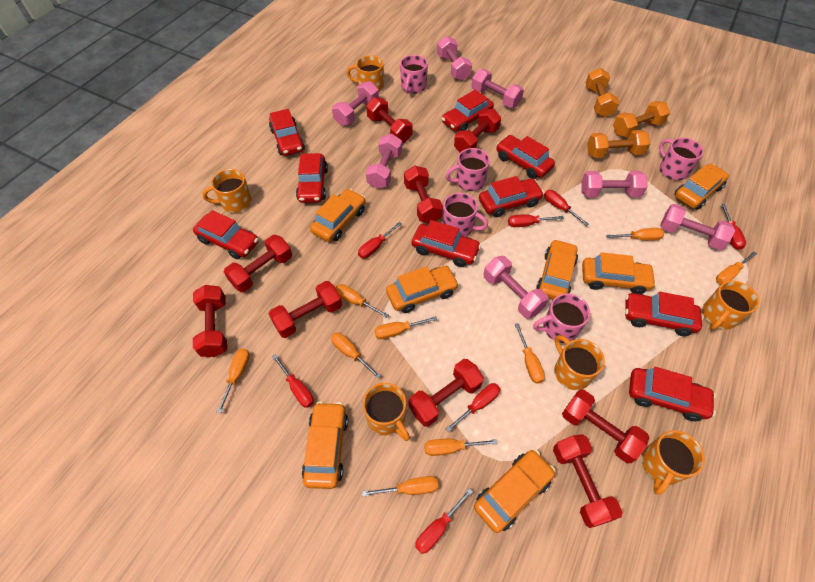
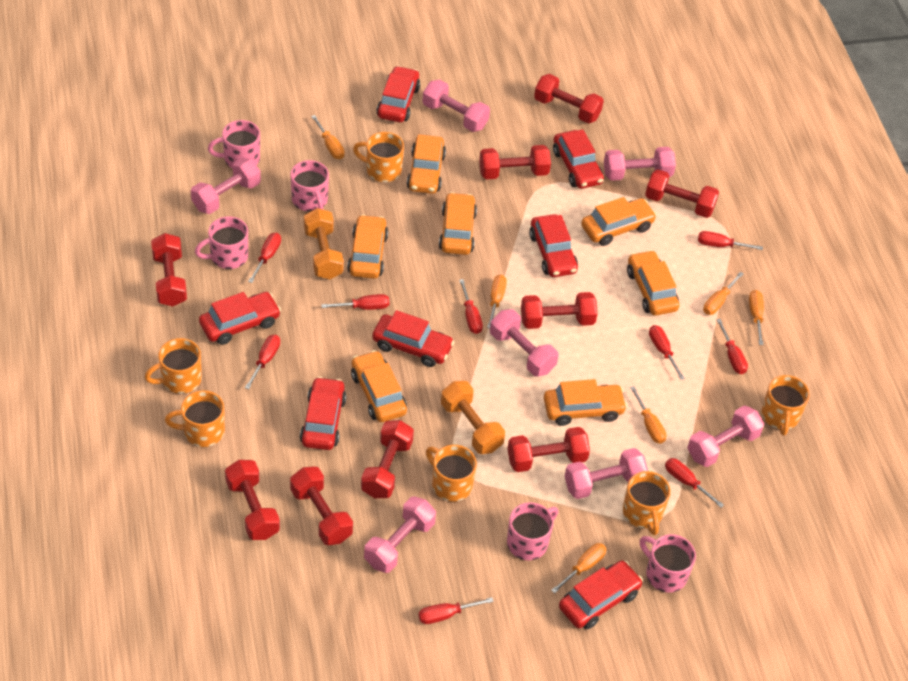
orange dumbbell: 3 -> 2
orange screwdriver: 9 -> 6
red car: 9 -> 7
red screwdriver: 7 -> 9

